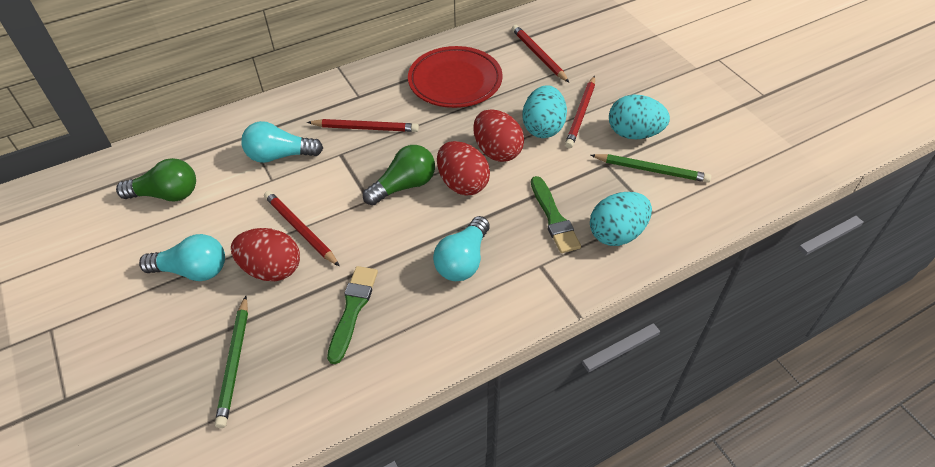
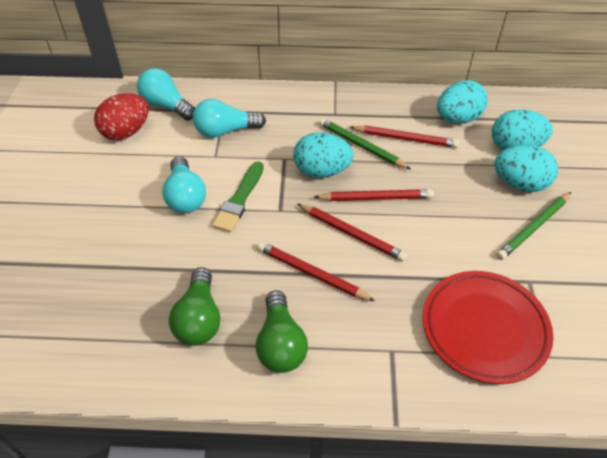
green brush: 2 -> 1
red egg: 3 -> 1
turquoise egg: 3 -> 4

